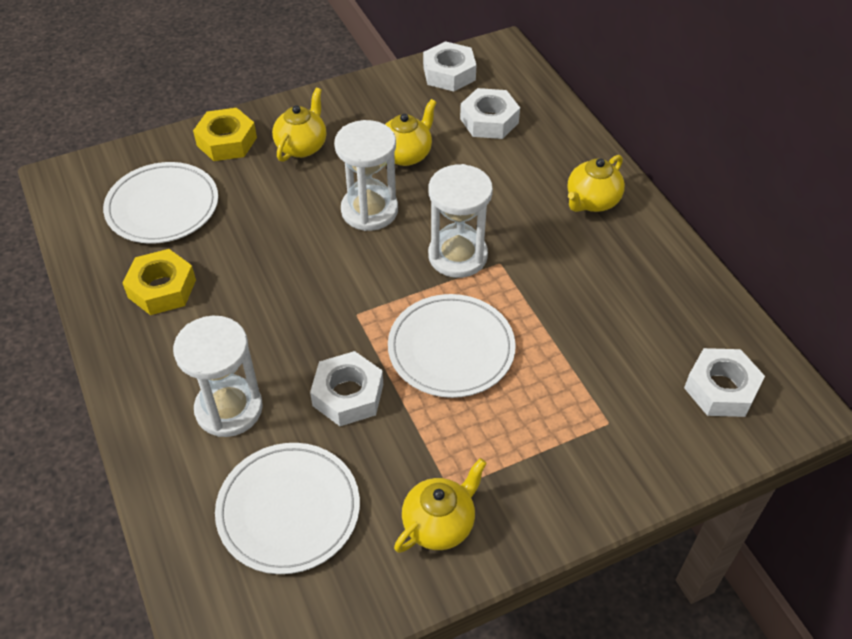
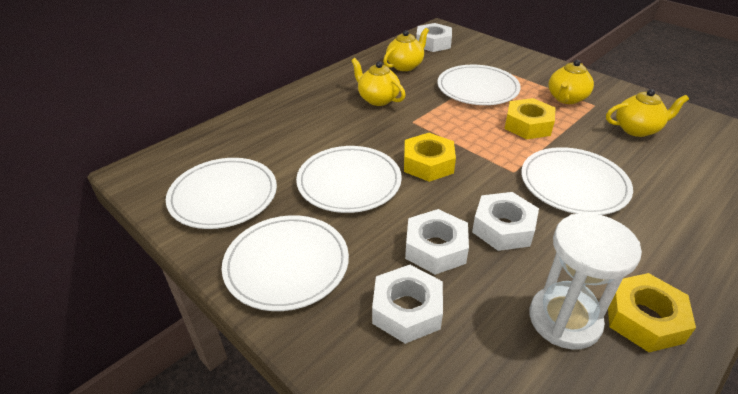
white hourglass: 3 -> 1
white plate: 3 -> 5
yellow nut: 2 -> 3

